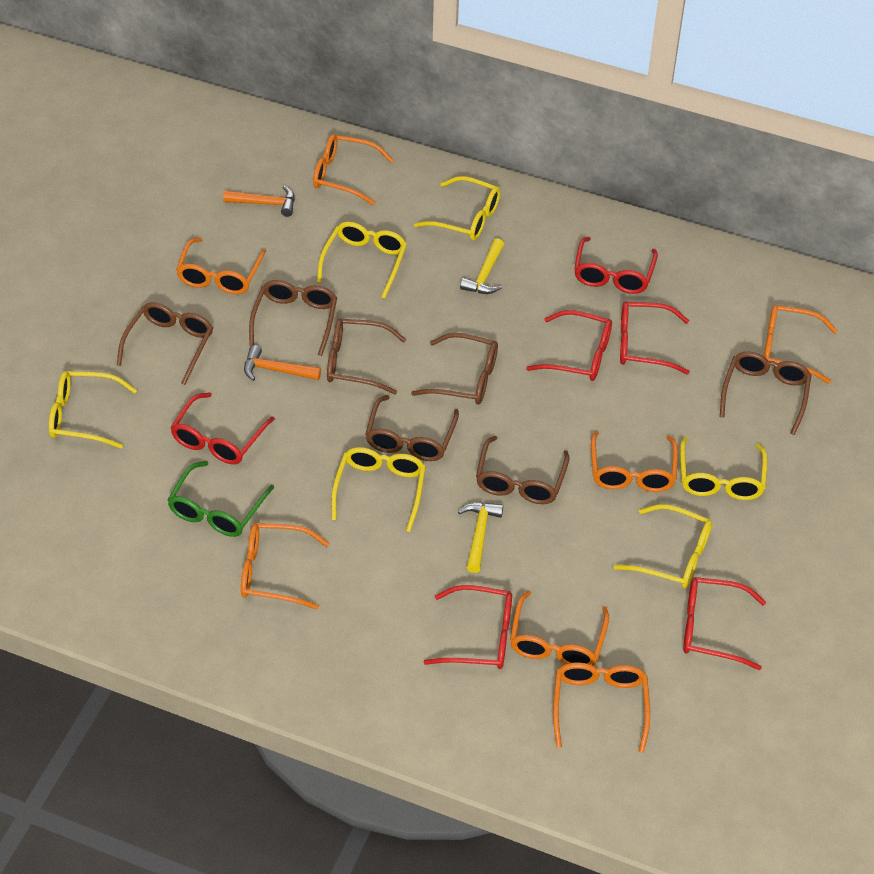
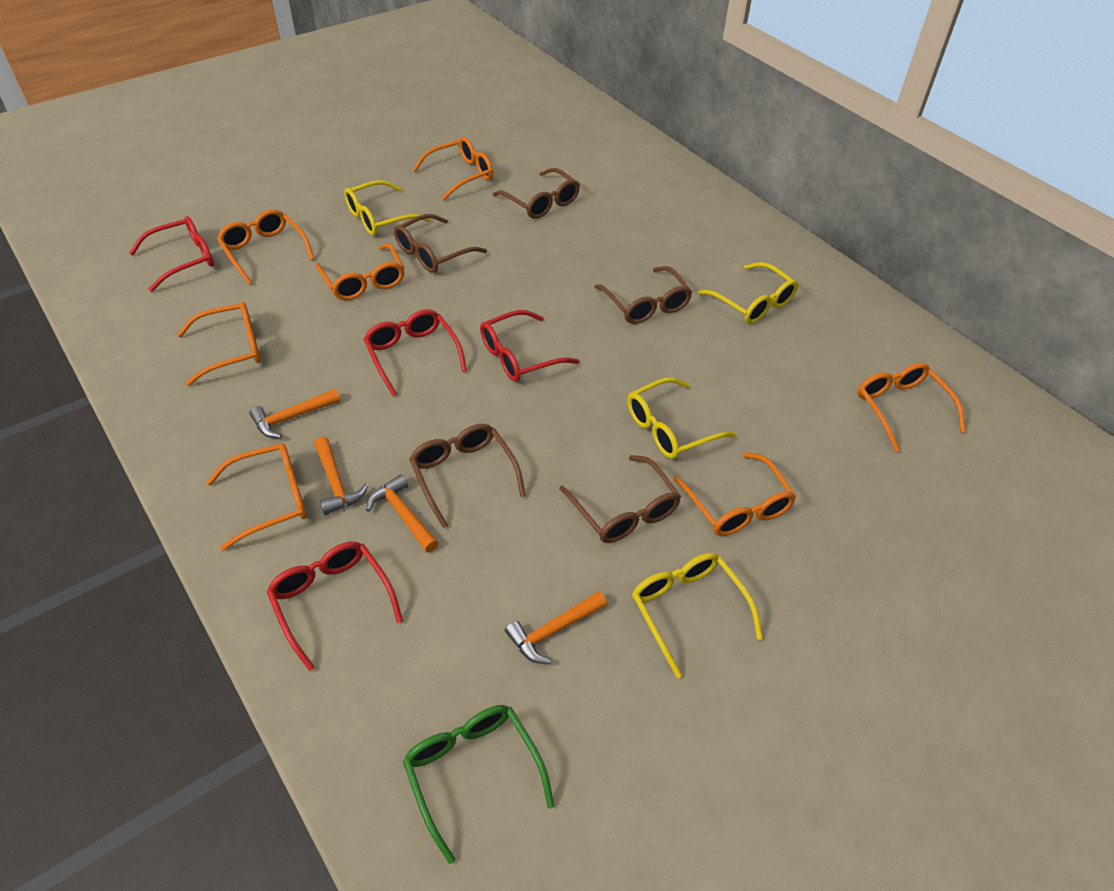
brown glasses: 7 -> 5
orange hammer: 2 -> 4
red glasses: 6 -> 4
yellow glasses: 6 -> 4
yellow hammer: 2 -> 0

